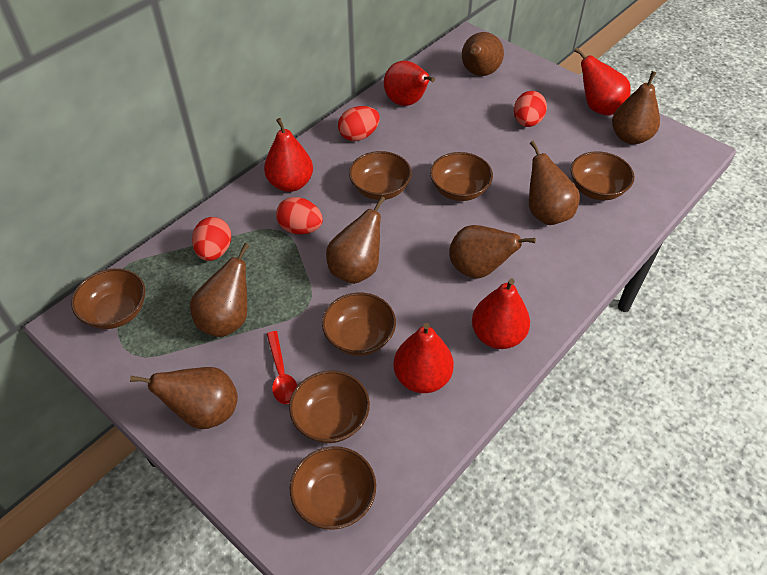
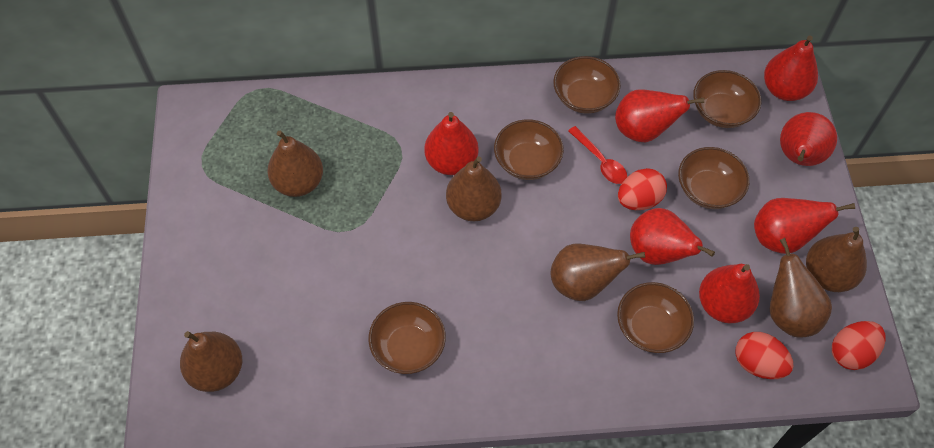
brown bowl: 7 -> 6
brown pear: 7 -> 6
red egg: 4 -> 3
red pear: 5 -> 7

